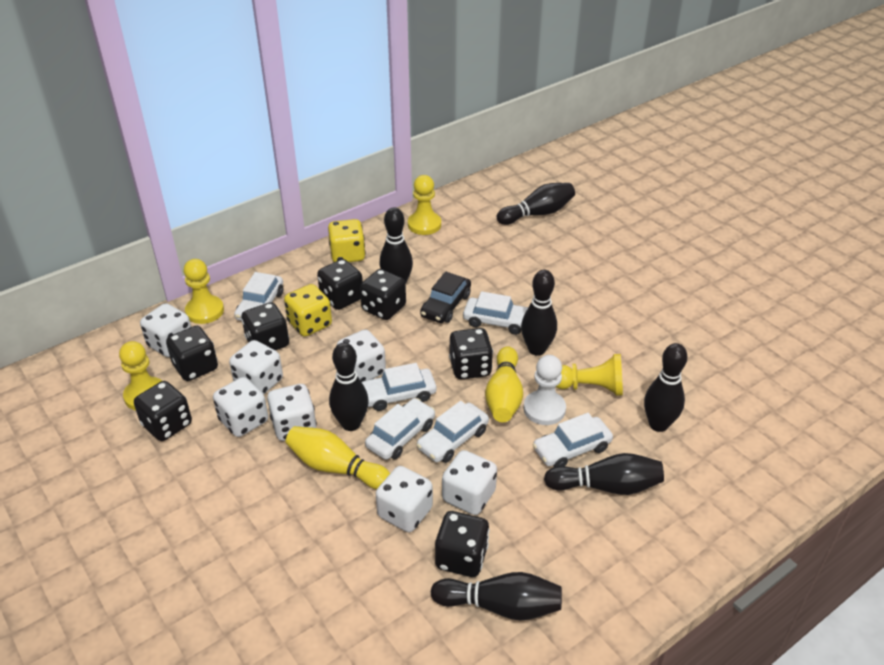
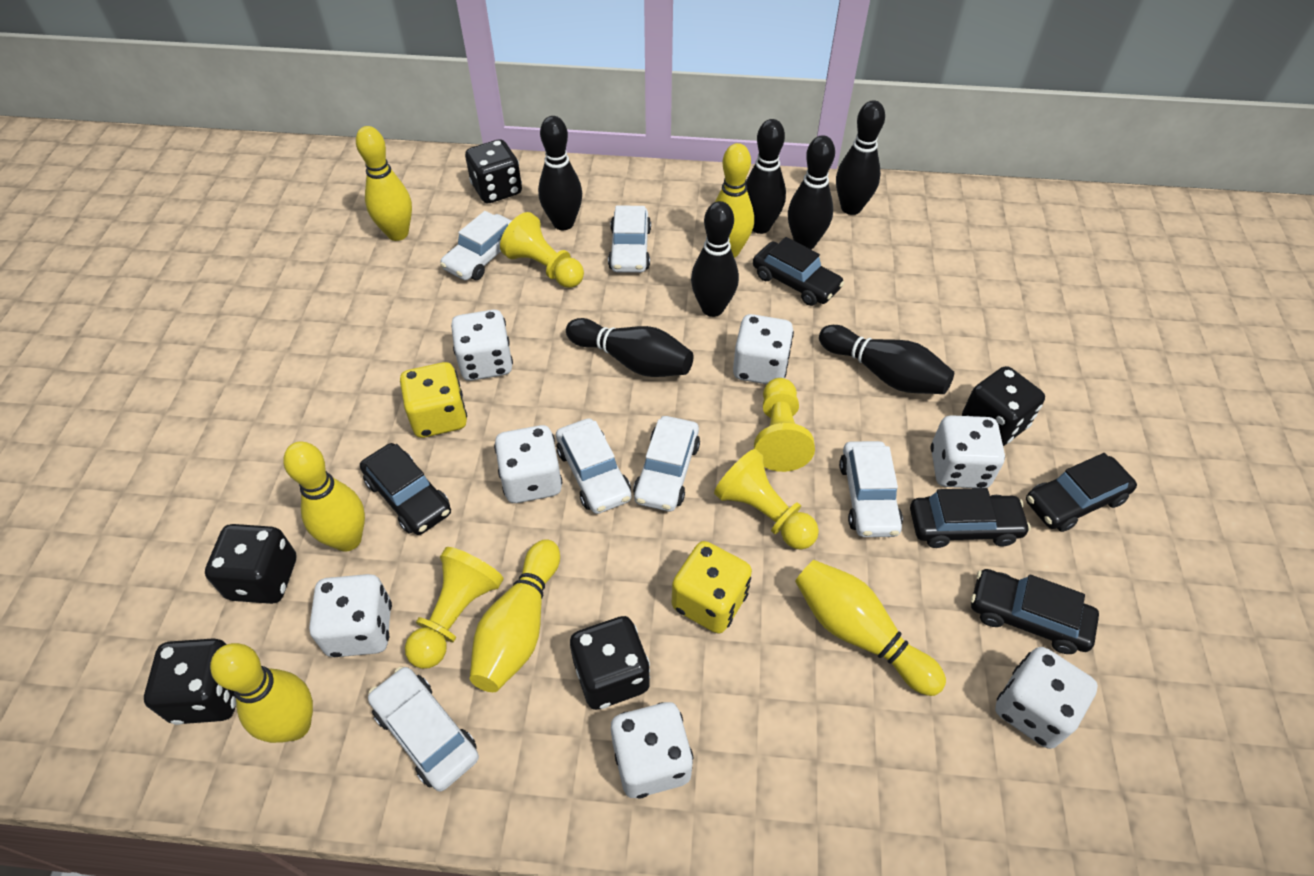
black car: 1 -> 5
black dice: 7 -> 5
white pawn: 1 -> 0
yellow bowling pin: 2 -> 6

